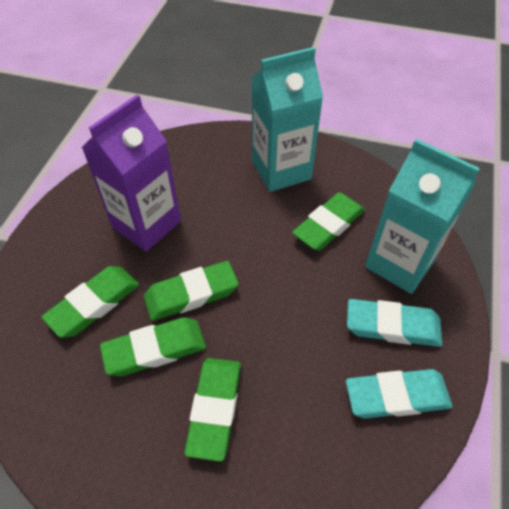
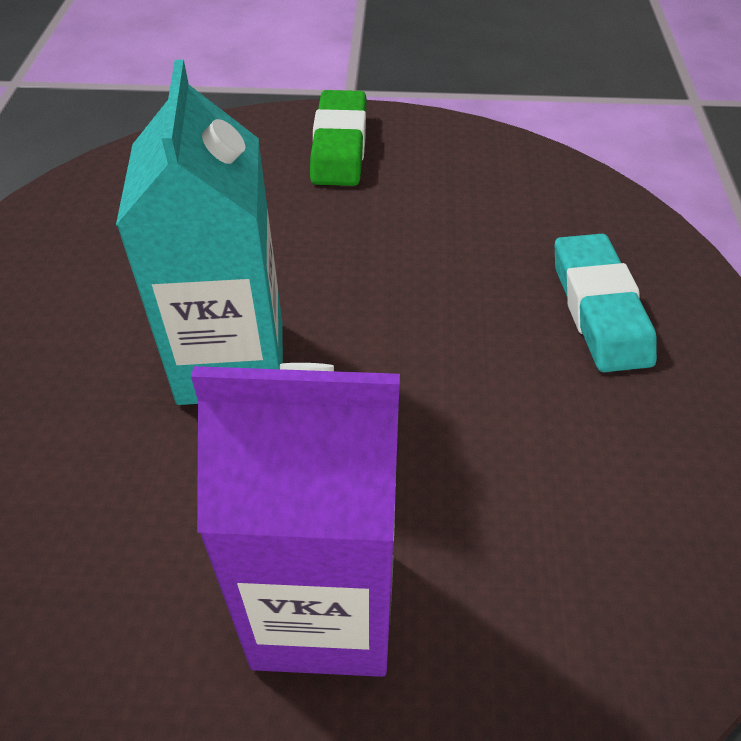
green eraser: 5 -> 1
turquoise carton: 2 -> 1
turquoise eraser: 2 -> 1

